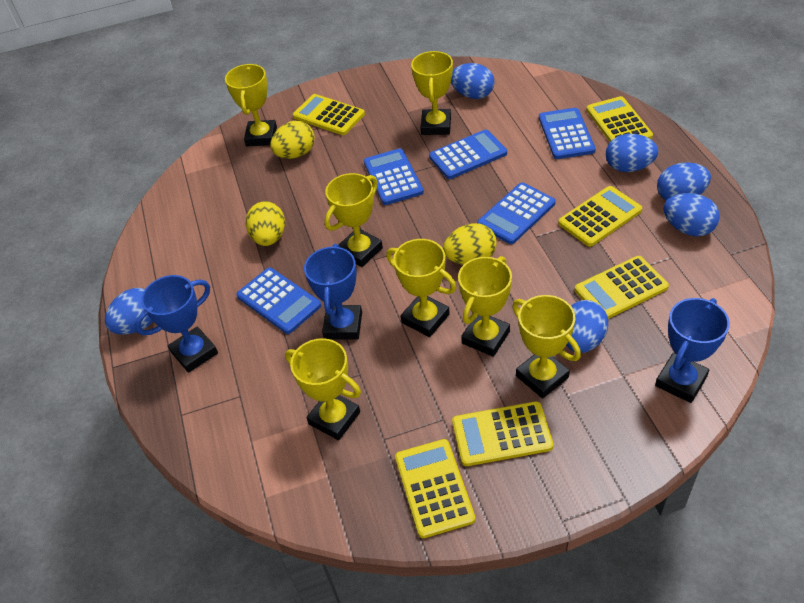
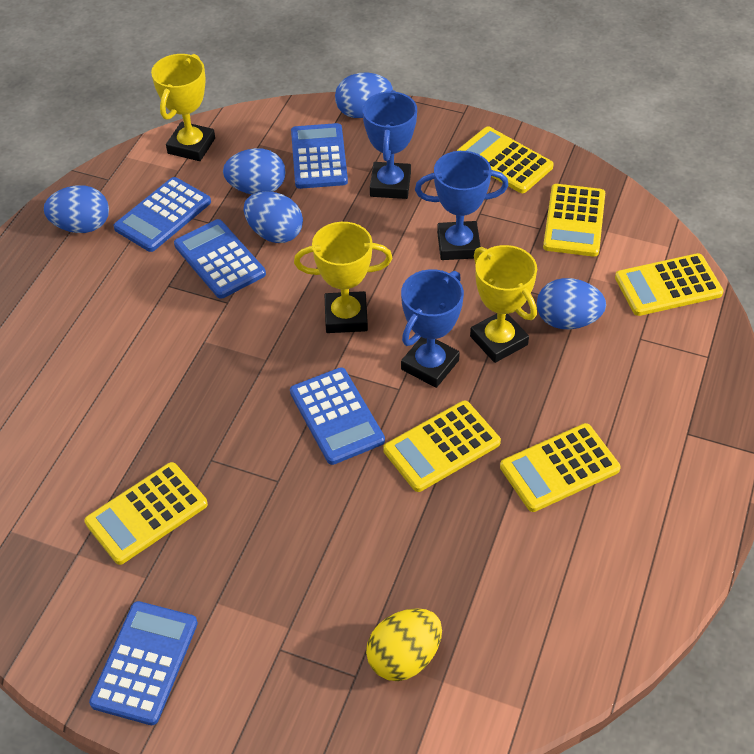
blue egg: 6 -> 5
yellow egg: 3 -> 1
yellow trophy: 7 -> 3

